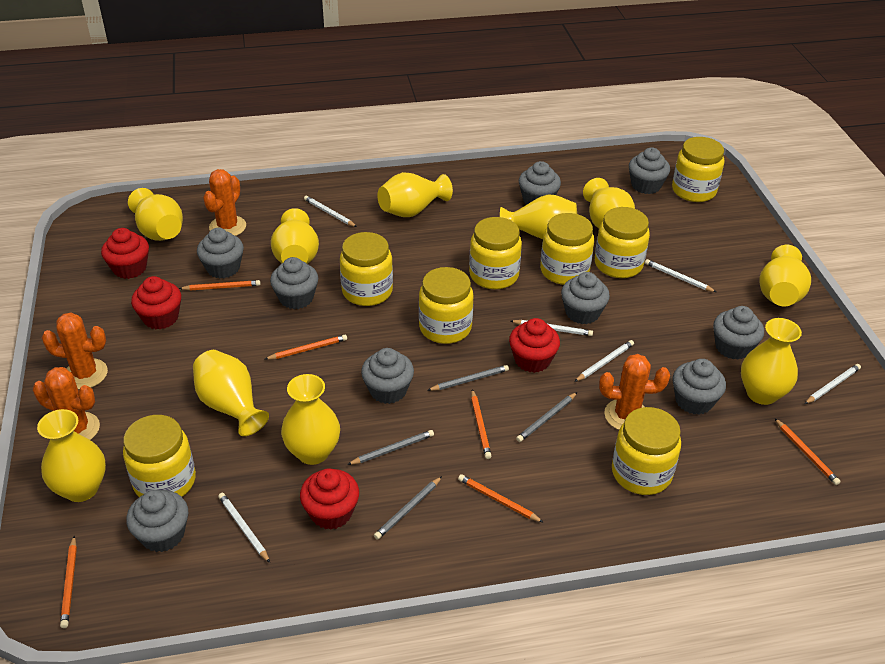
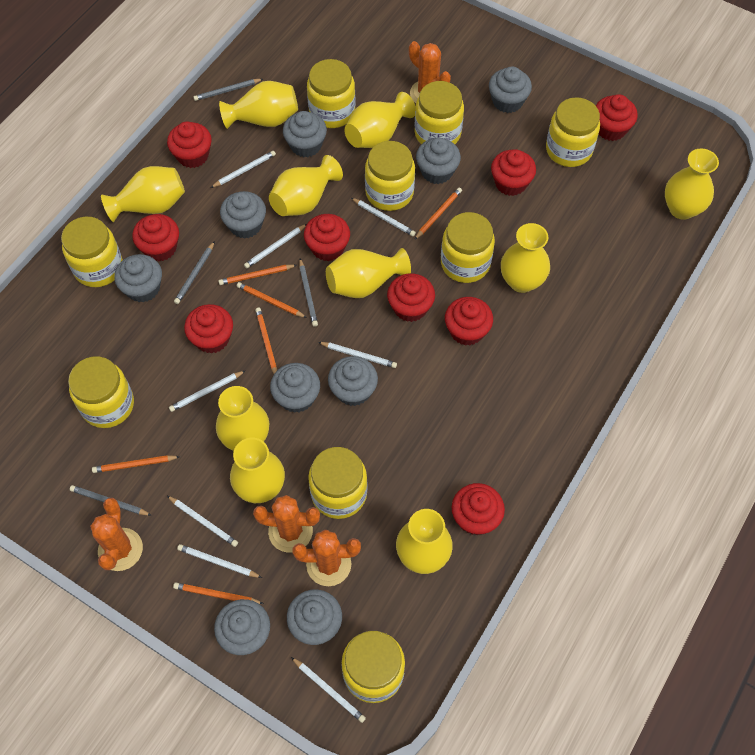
red cupcake: 4 -> 9
white pencil: 6 -> 8
yellow jar: 8 -> 9

